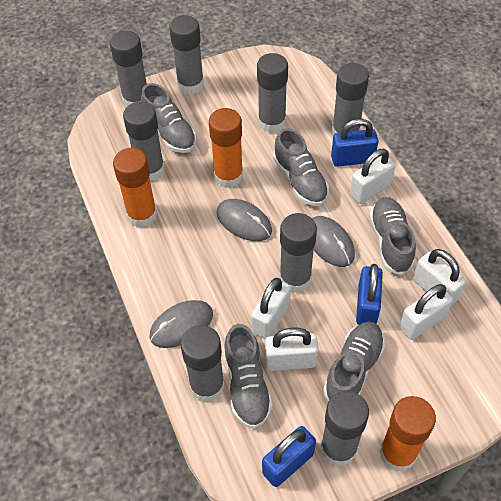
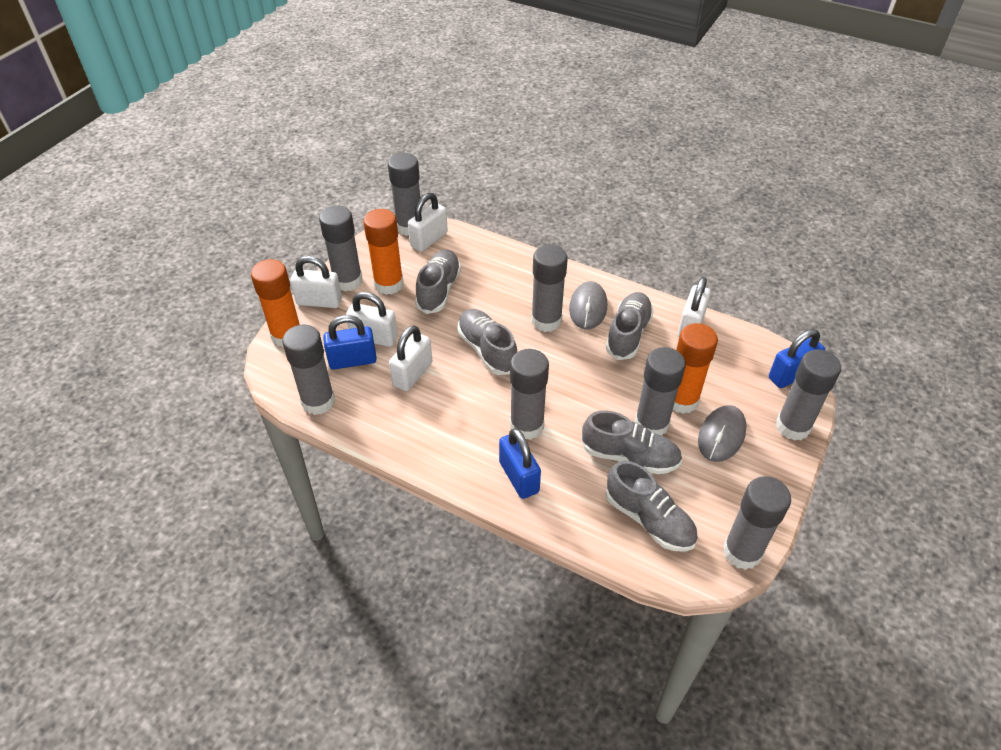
grey mouse: 3 -> 2

